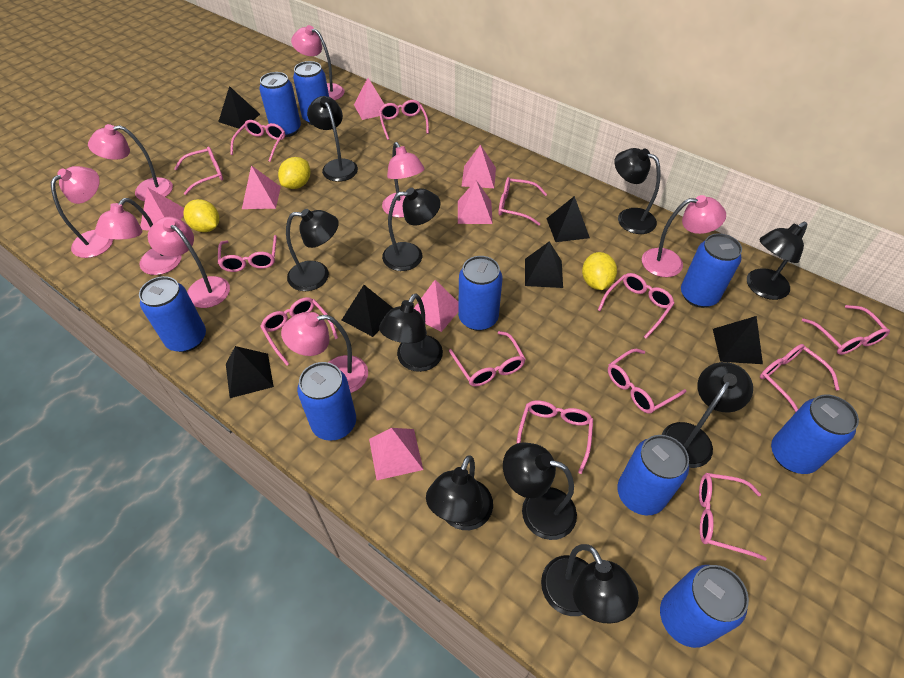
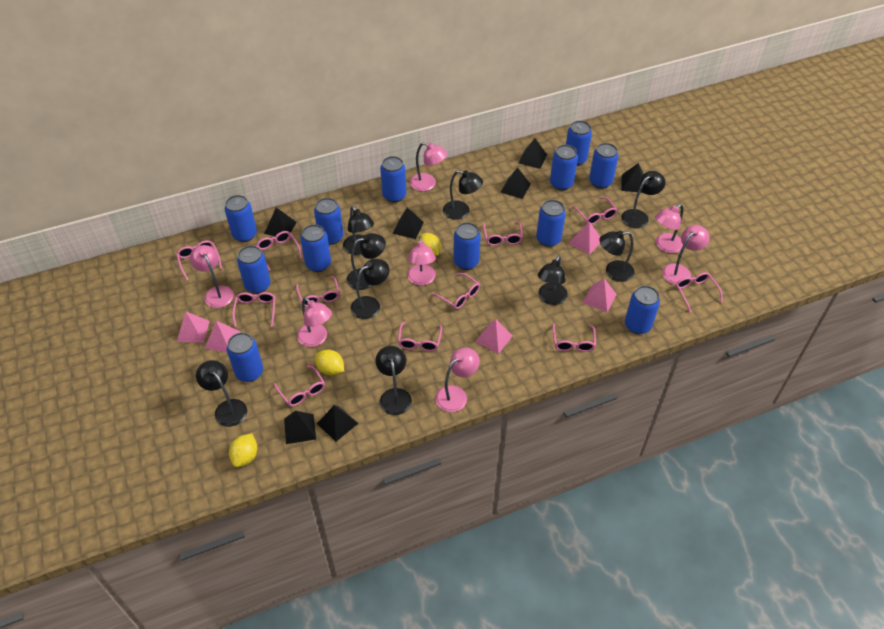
black lamp: 10 -> 9
black pyramid: 6 -> 7
blue can: 9 -> 12
pink glasses: 13 -> 11
pink lamp: 8 -> 7
pink pyramid: 7 -> 5

